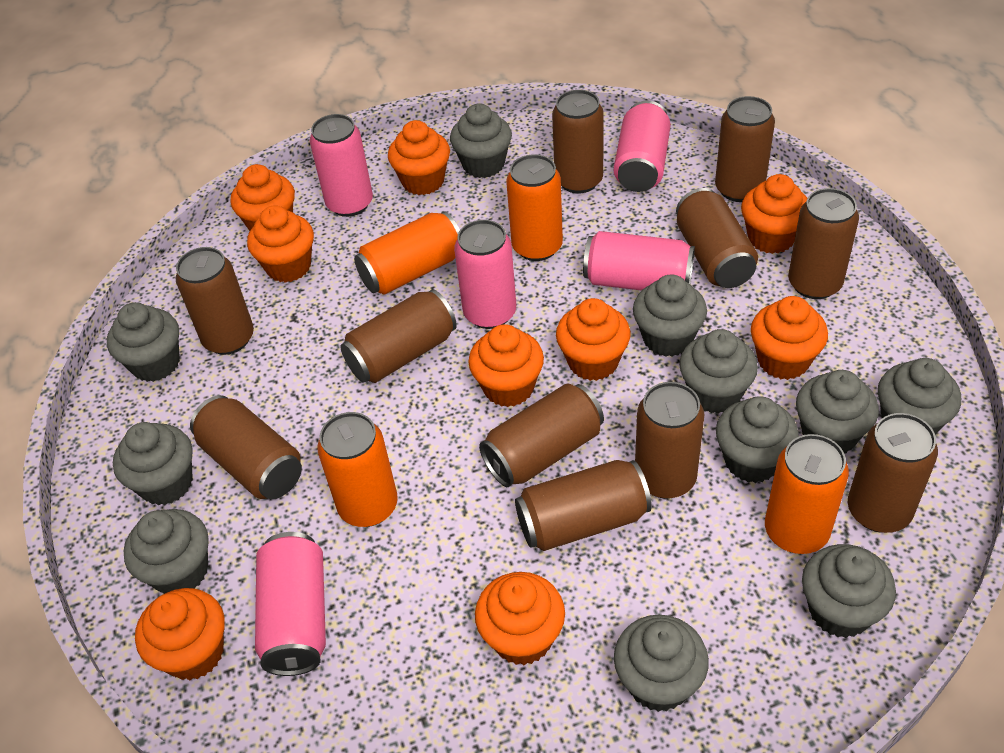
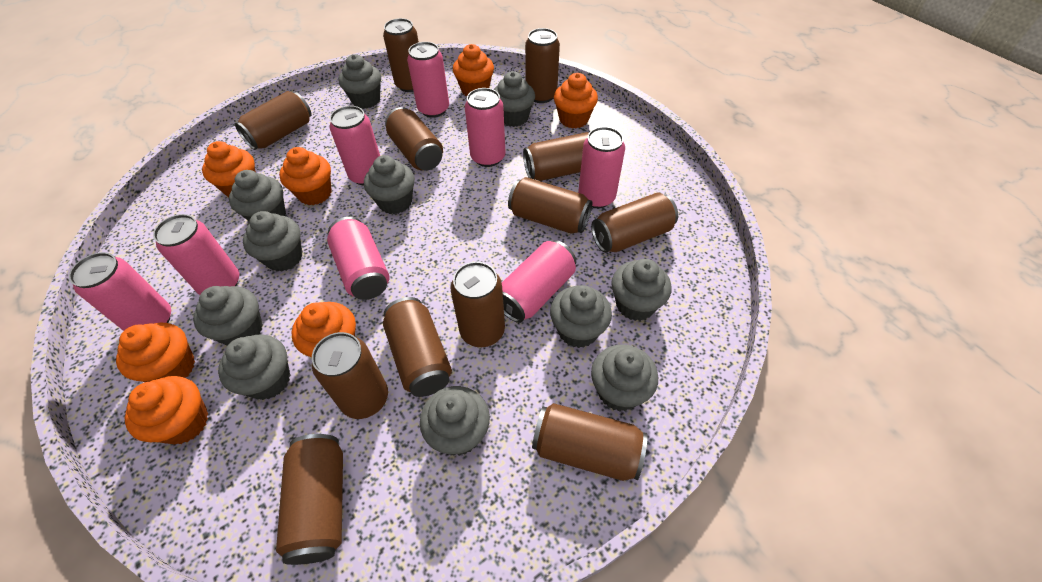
brown can: 11 -> 12
orange can: 4 -> 0
orange cupcake: 9 -> 7
pink can: 5 -> 8

